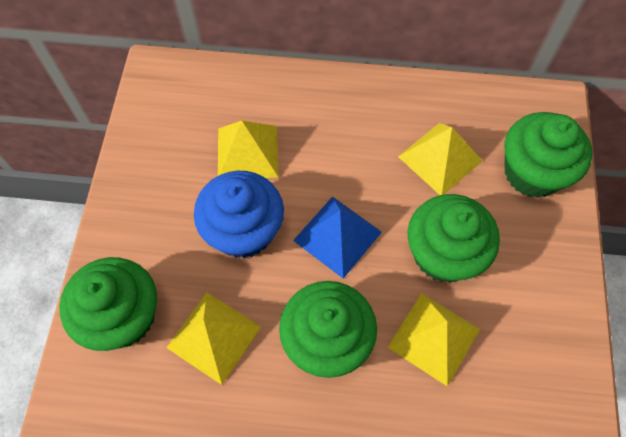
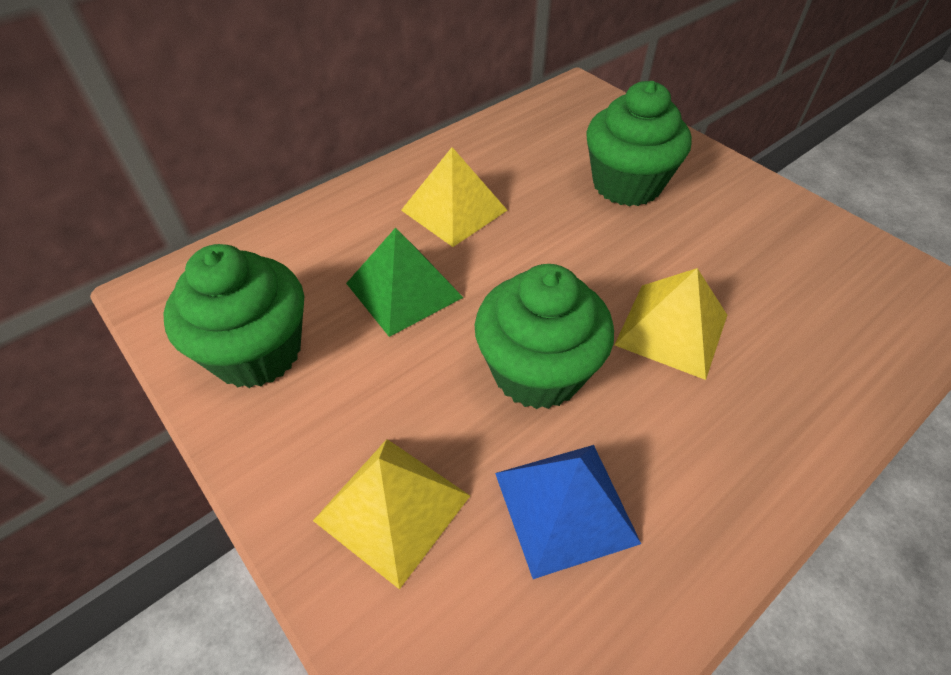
blue cupcake: 1 -> 0
green cupcake: 4 -> 3
green pyramid: 0 -> 1
yellow pyramid: 4 -> 3

